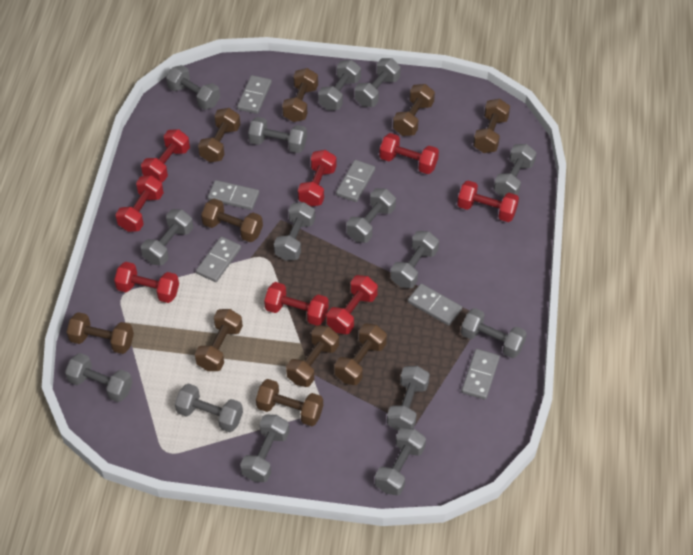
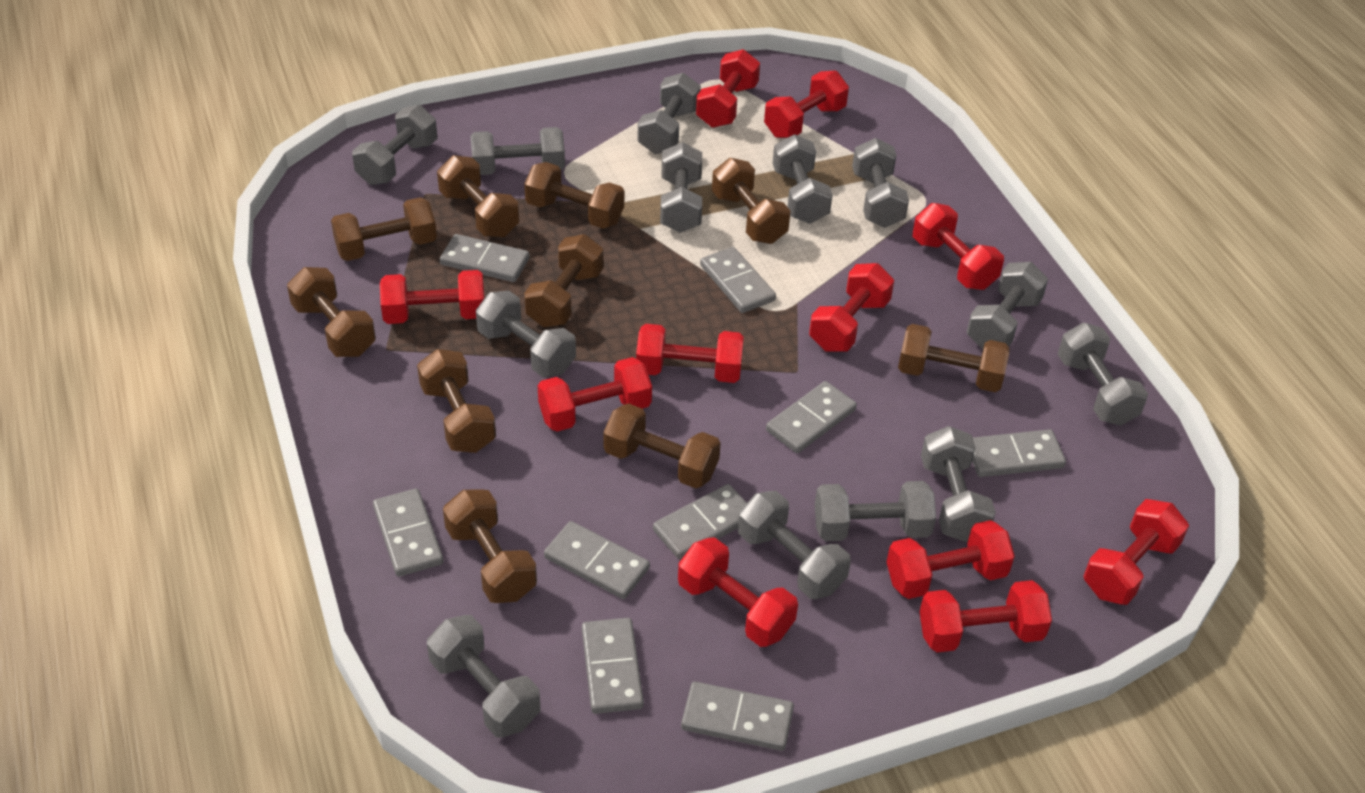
grey domino: 6 -> 9
grey dumbbell: 15 -> 13
red dumbbell: 8 -> 11

